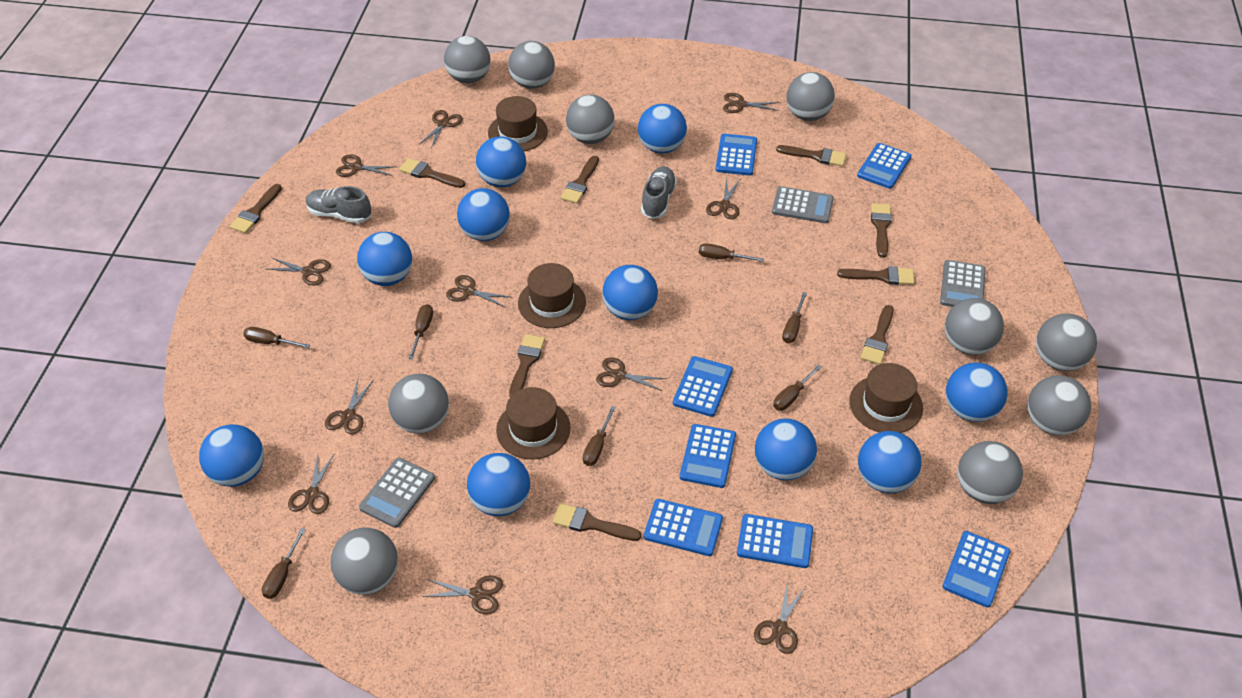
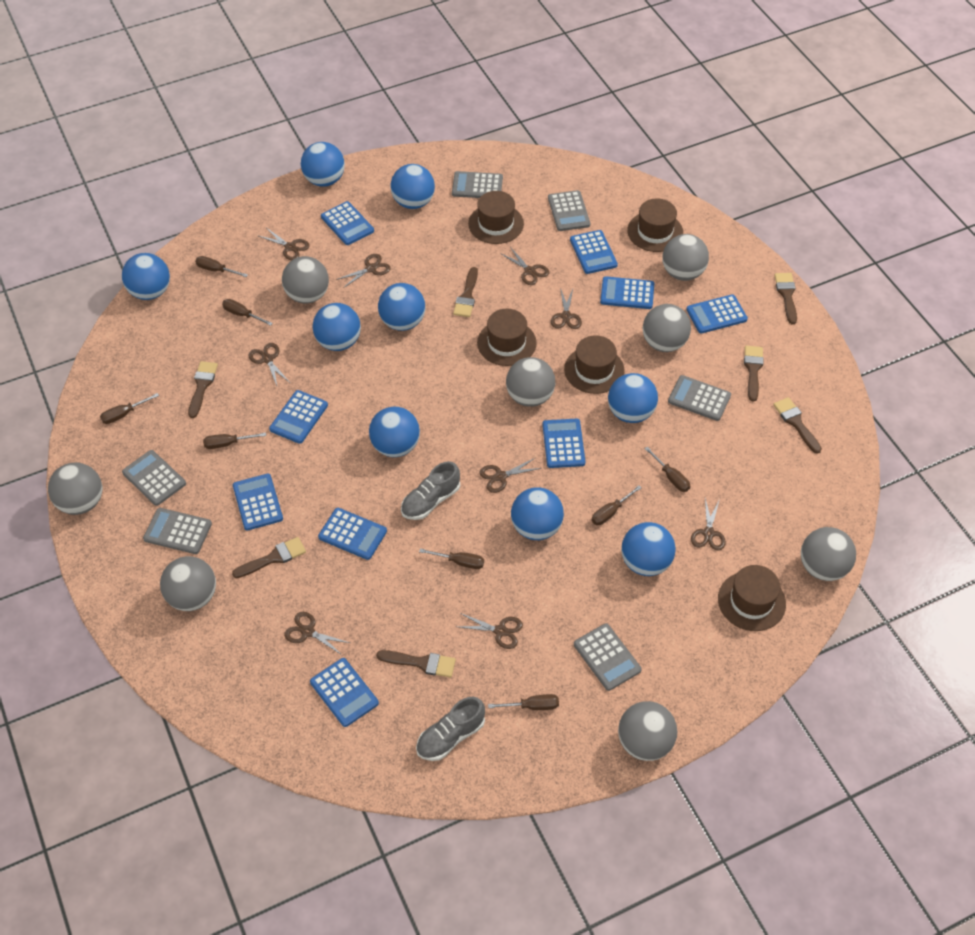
blue ball: 10 -> 9
blue calculator: 7 -> 9
brown brush: 9 -> 7
brown hat: 4 -> 5
brown scissors: 11 -> 9
brown screwdriver: 7 -> 8
grey ball: 10 -> 8
grey calculator: 3 -> 6

